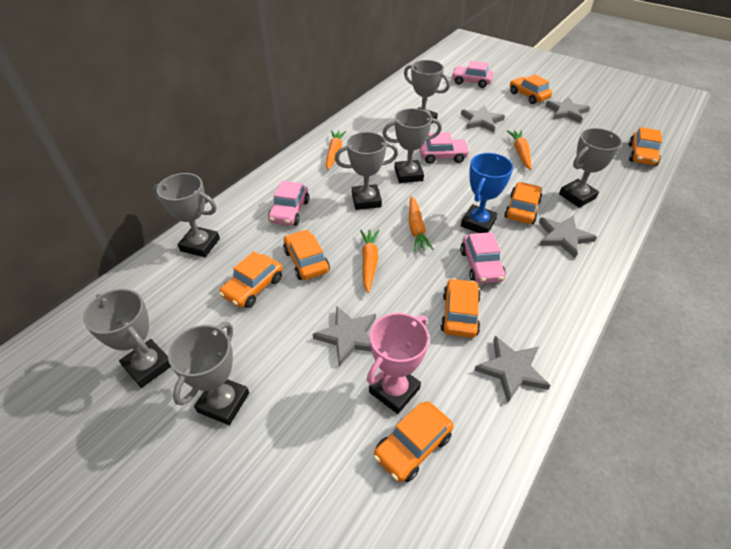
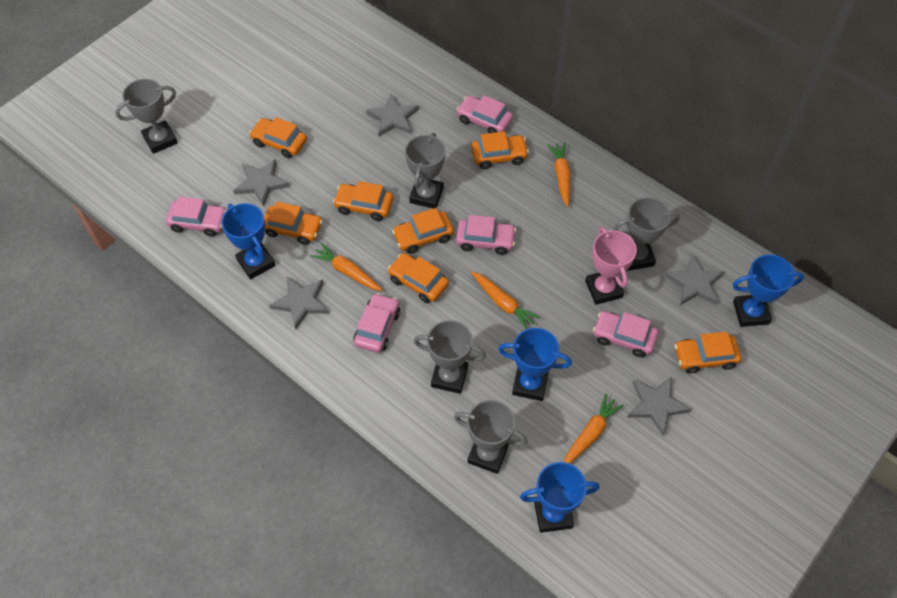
blue trophy: 1 -> 4
grey trophy: 7 -> 5
pink car: 4 -> 5

